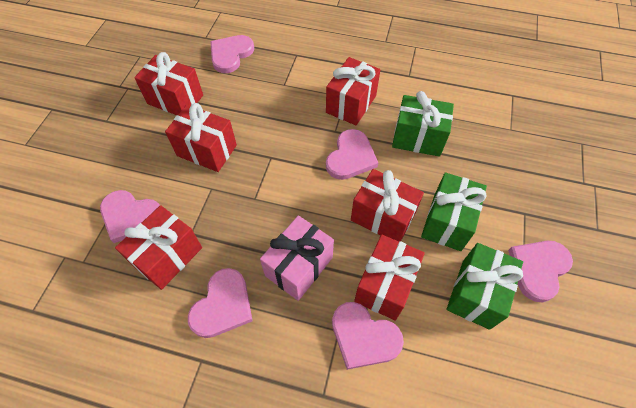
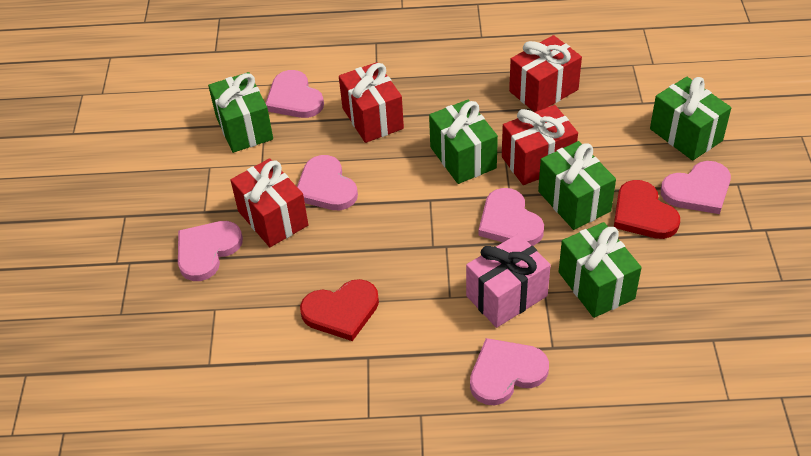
green gift: 3 -> 5
red gift: 6 -> 4
red heart: 0 -> 2

